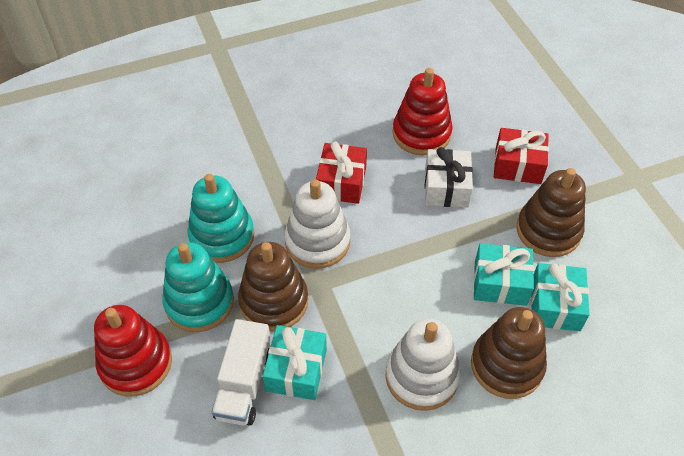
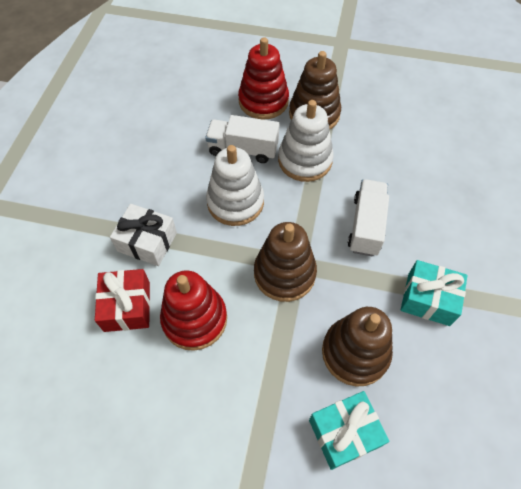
red gift: 2 -> 1
turquoise gift: 3 -> 2
turquoise stacking toy: 2 -> 0
white truck: 1 -> 2

